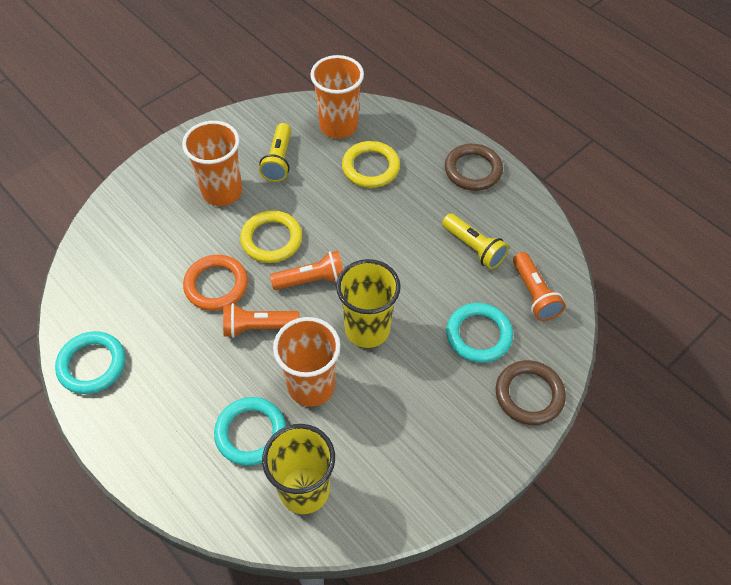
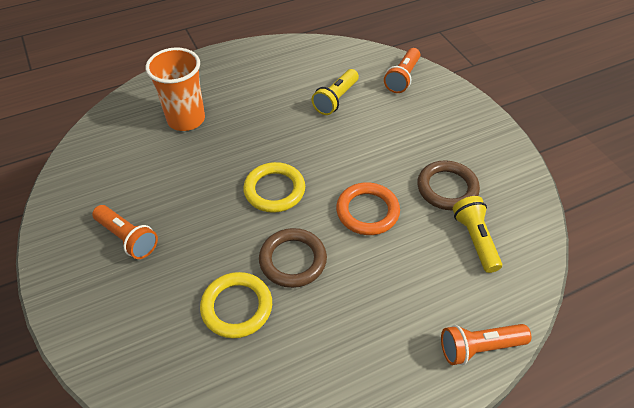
orange cup: 3 -> 1
turquoise ring: 3 -> 0
yellow cup: 2 -> 0

